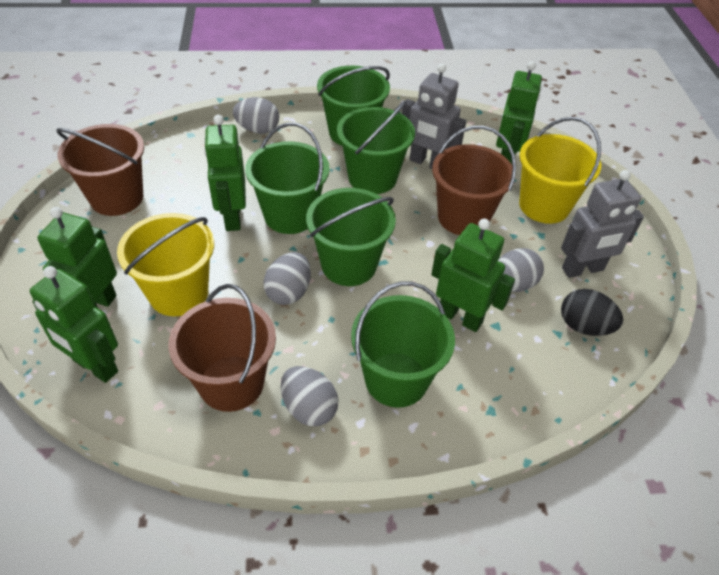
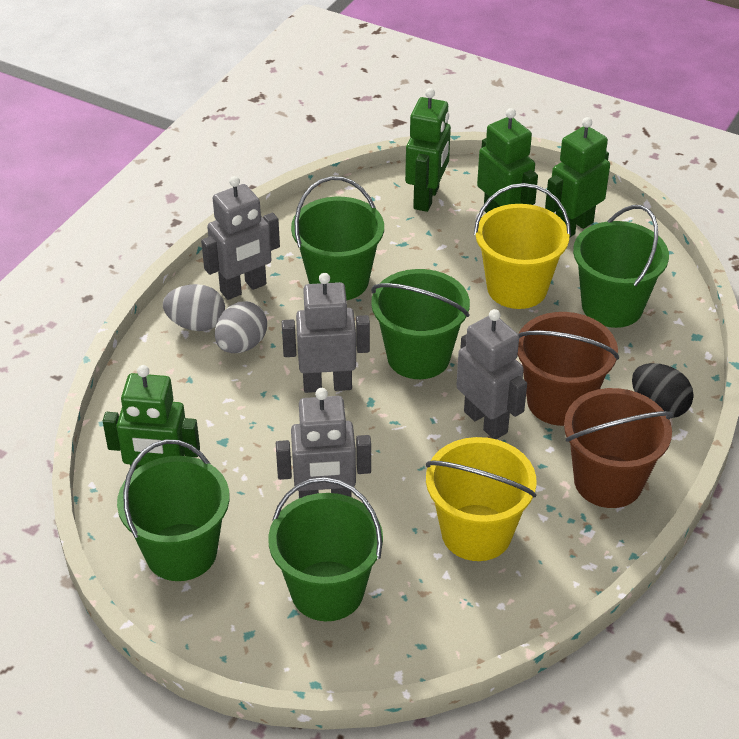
brown bucket: 3 -> 2
green robot: 5 -> 4
grey egg: 4 -> 2
grey robot: 2 -> 4

